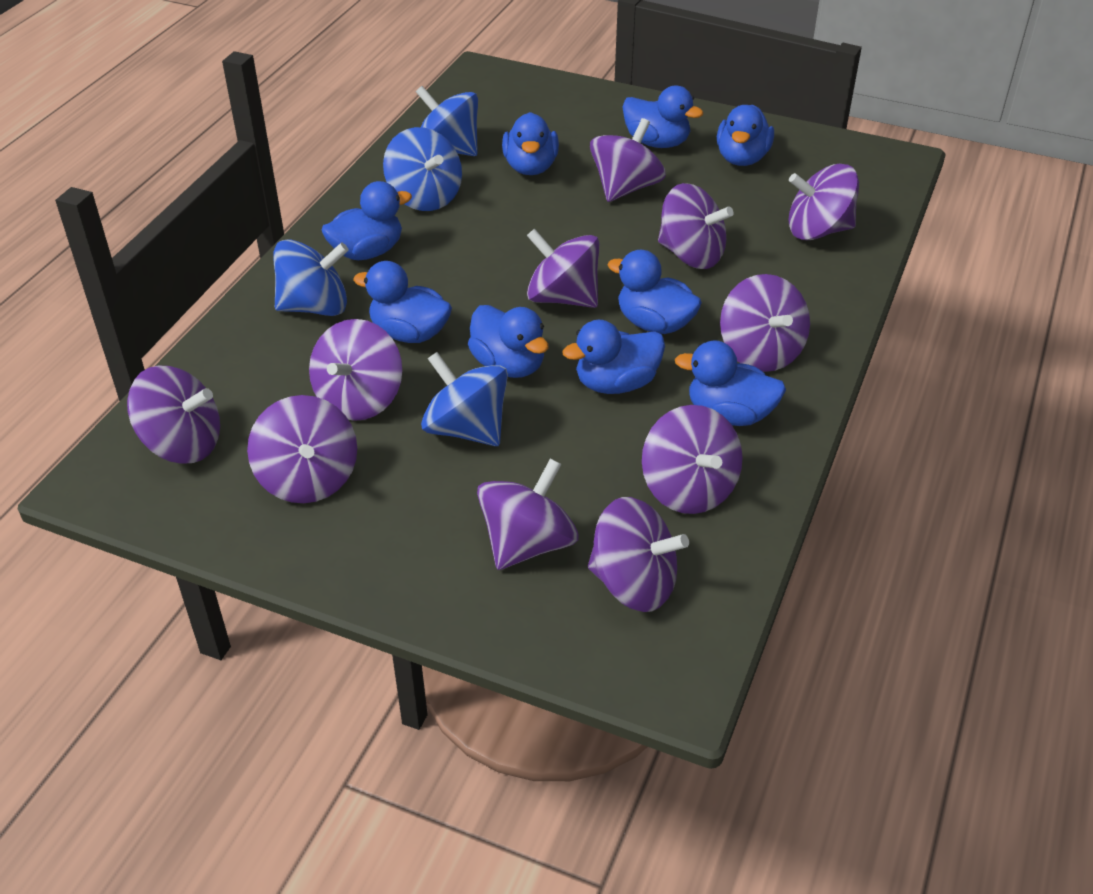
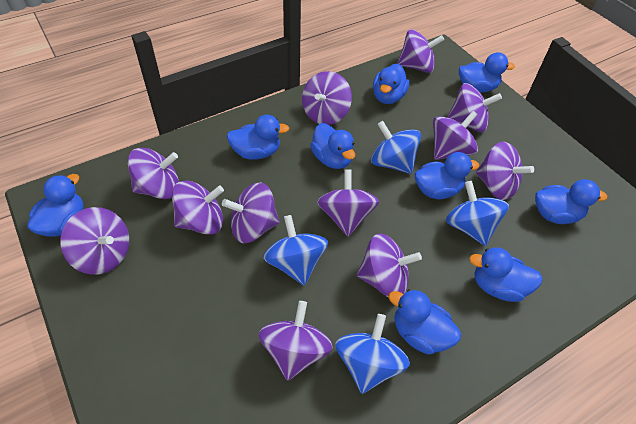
purple spinning top: 11 -> 12

